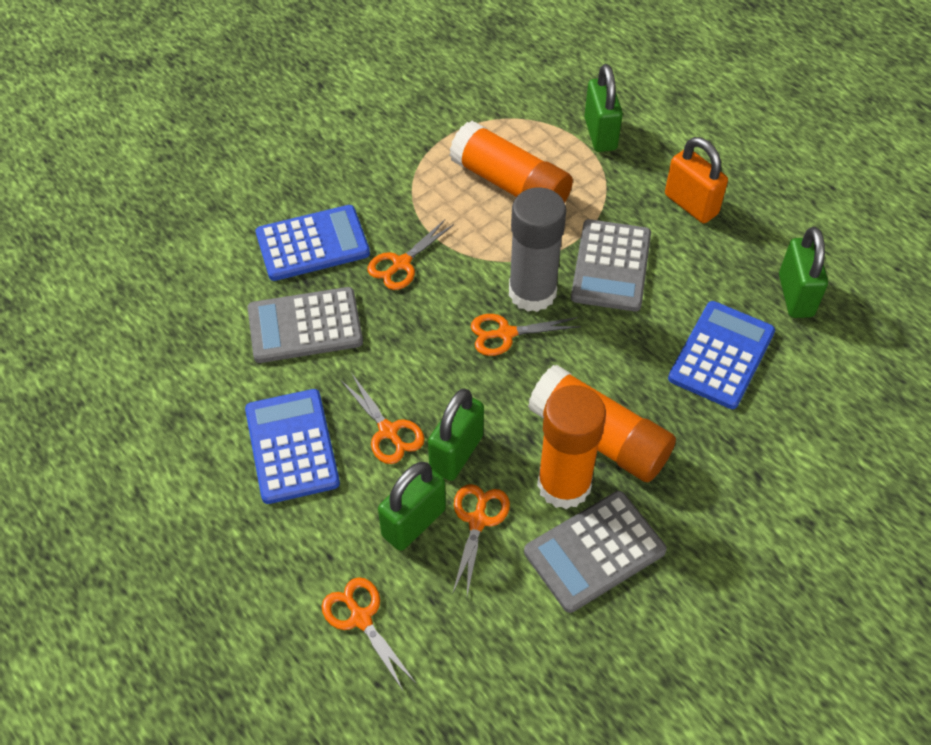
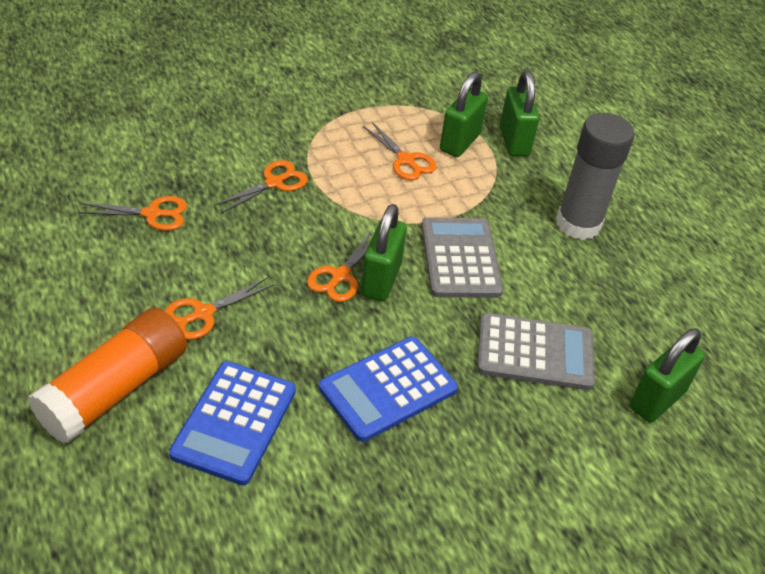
blue calculator: 3 -> 2
grey calculator: 3 -> 2
orange glue stick: 3 -> 1
orange padlock: 1 -> 0

